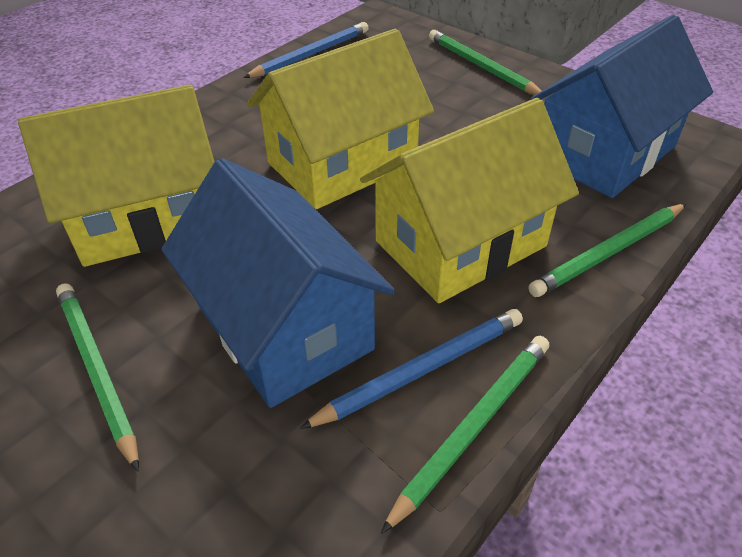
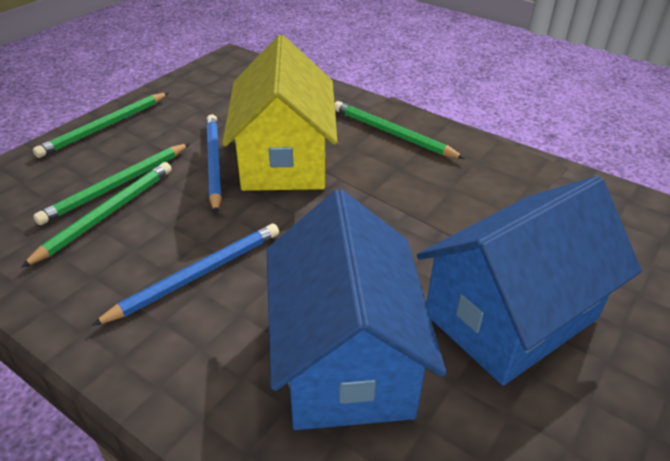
yellow house: 3 -> 1

